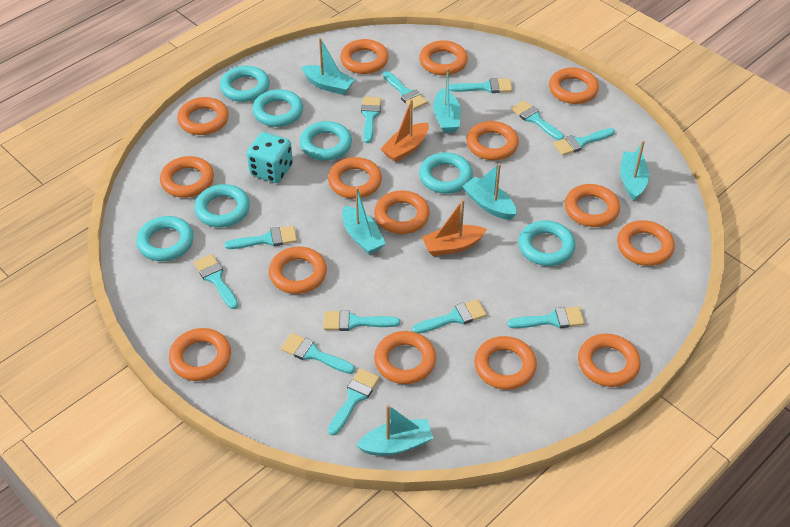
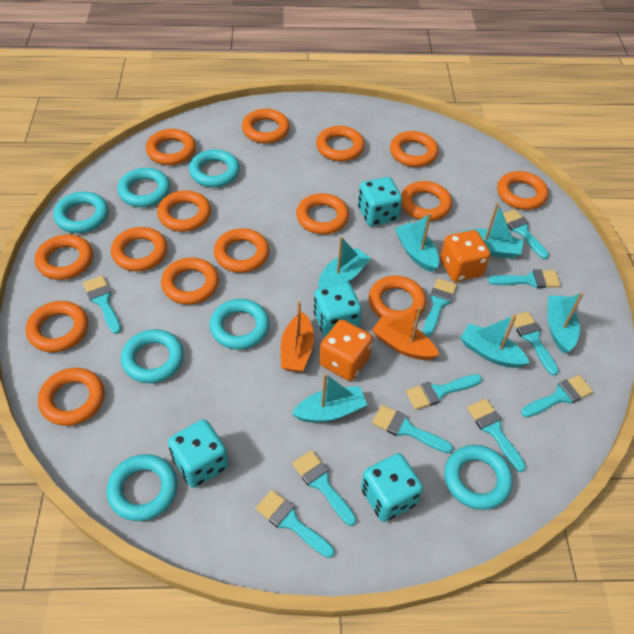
orange dice: 0 -> 2
turquoise brush: 12 -> 11
turquoise dice: 1 -> 4

